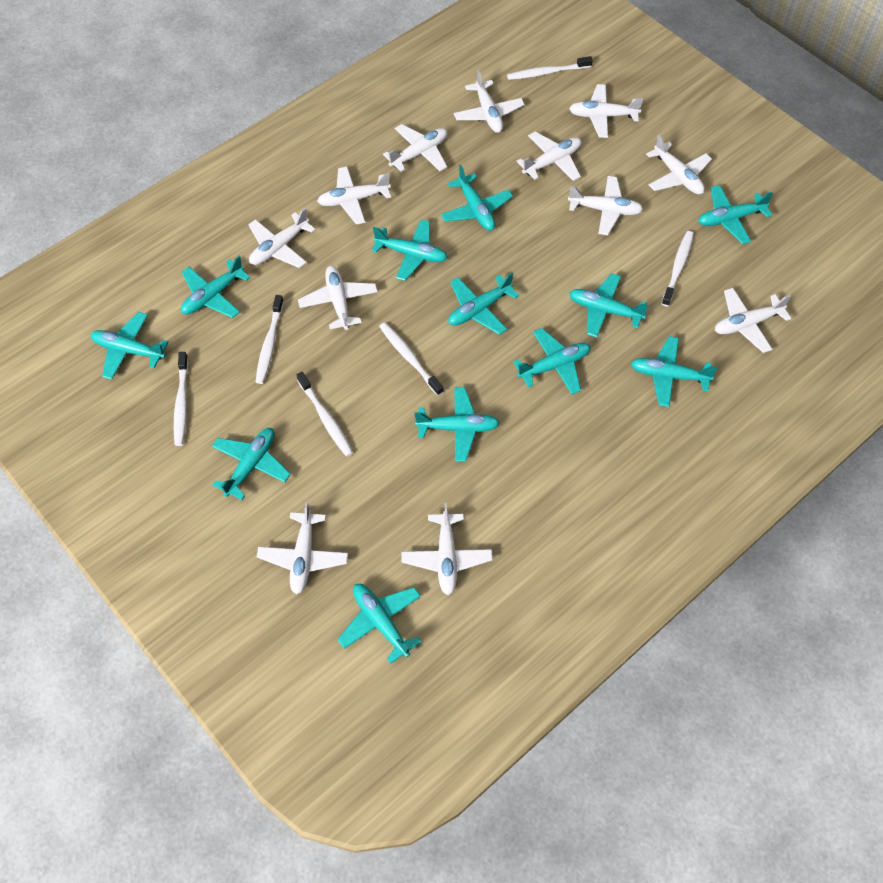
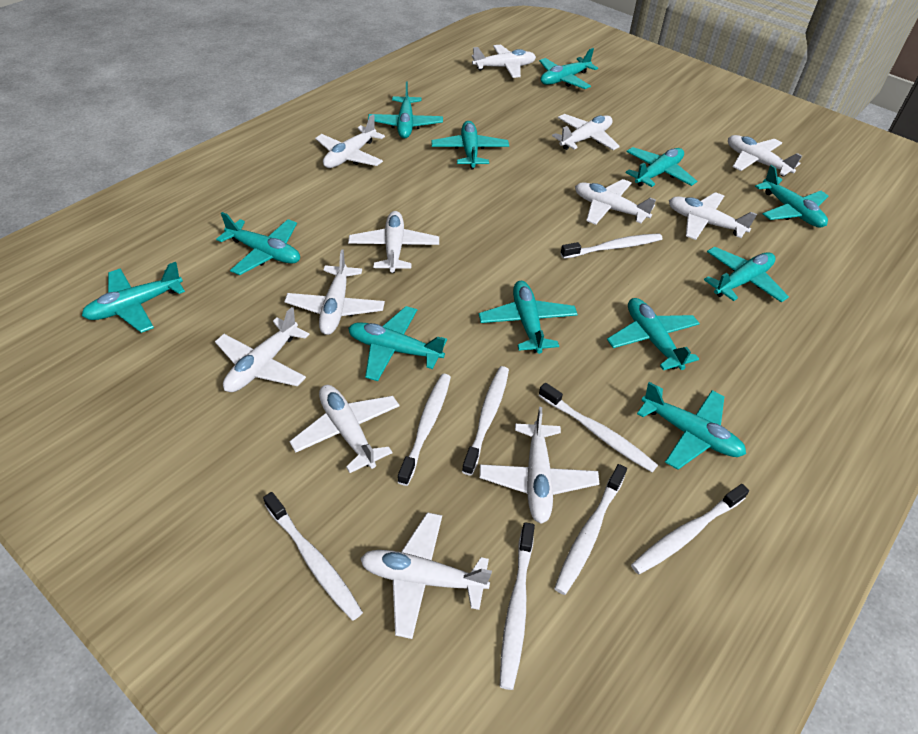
white toothbrush: 6 -> 8

